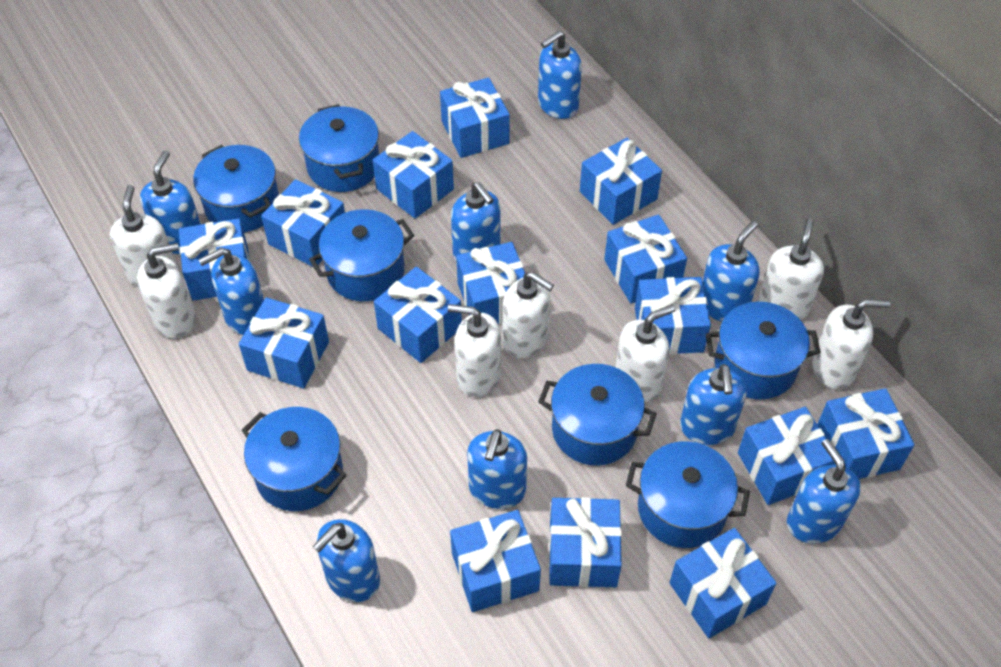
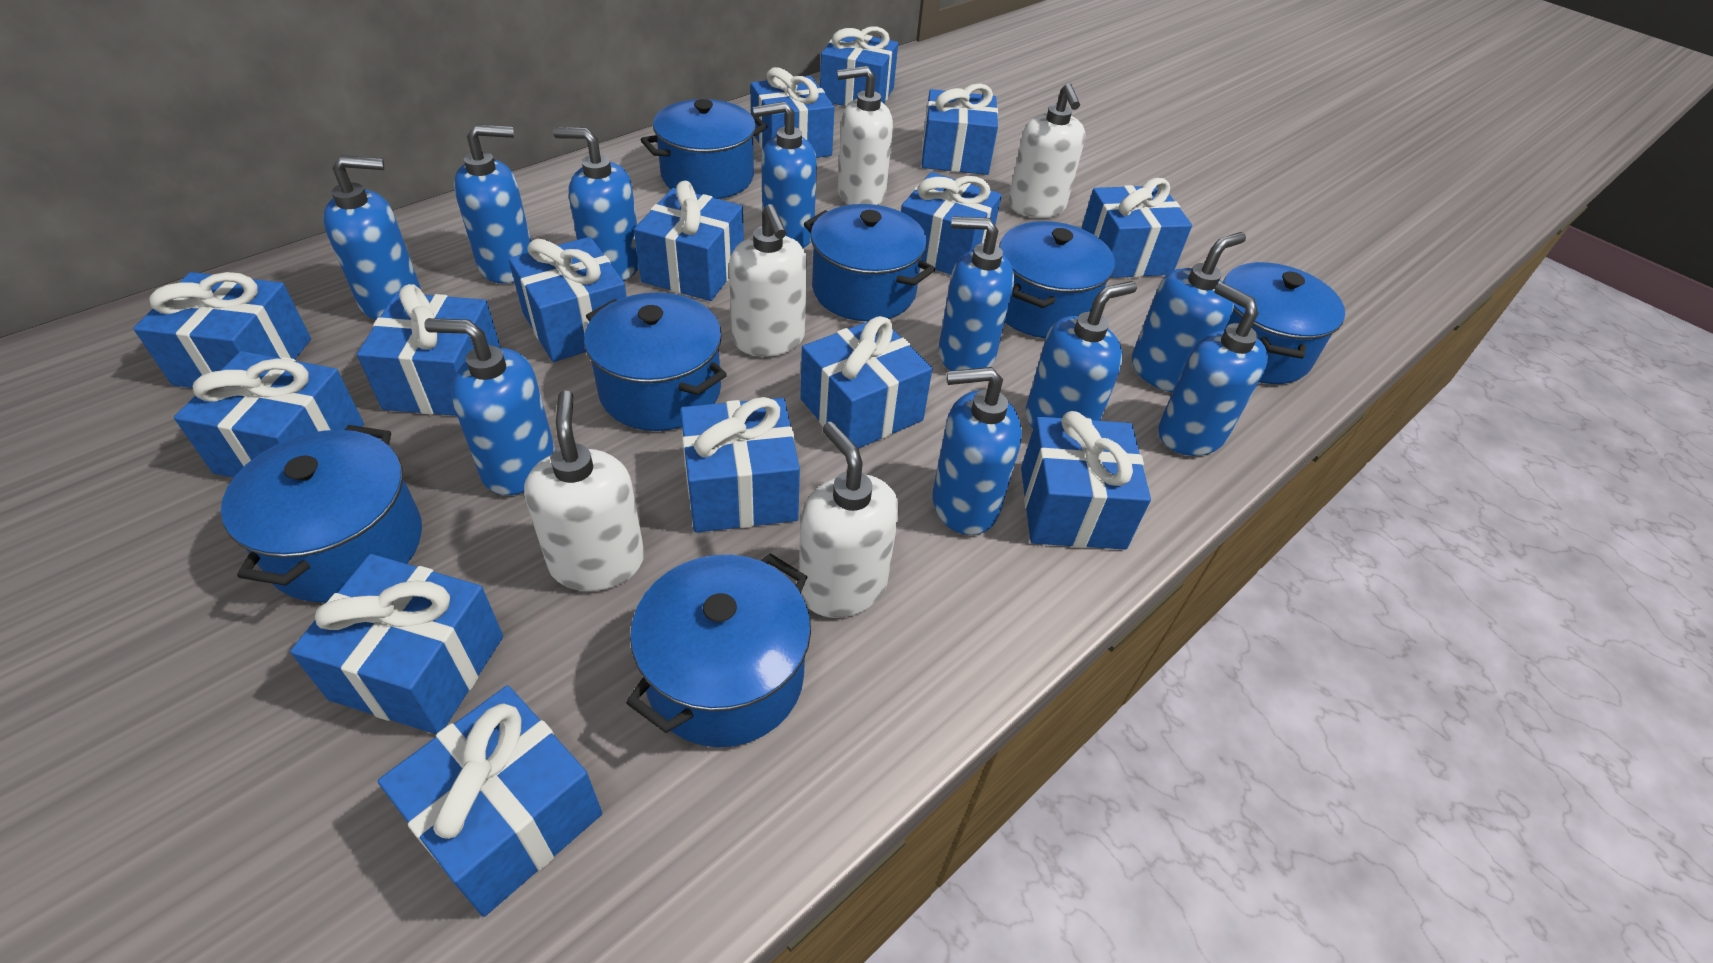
blue soap dispenser: 9 -> 10
white soap dispenser: 7 -> 5

